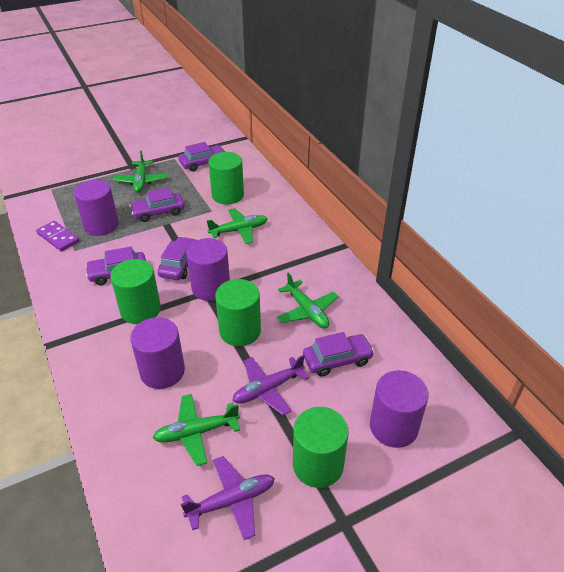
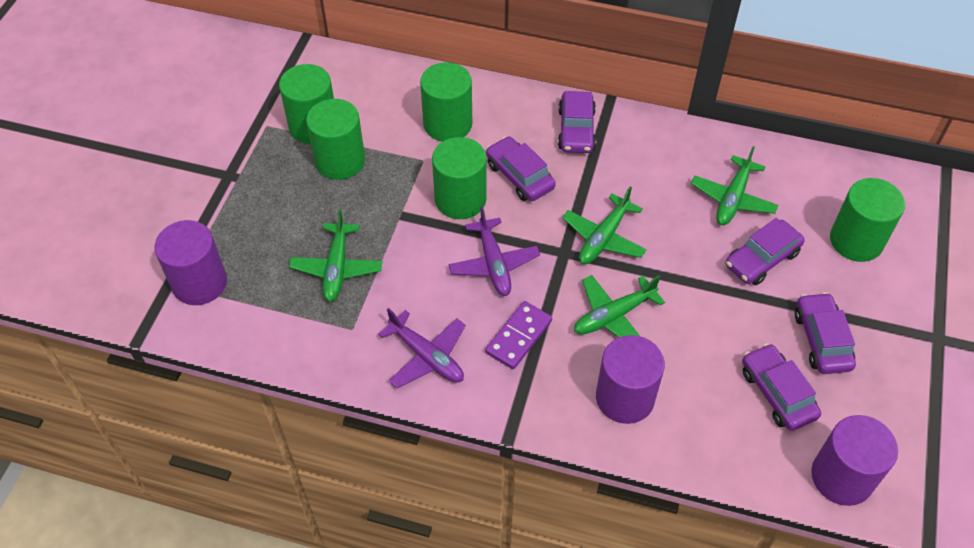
green cylinder: 4 -> 5
purple cylinder: 4 -> 3

